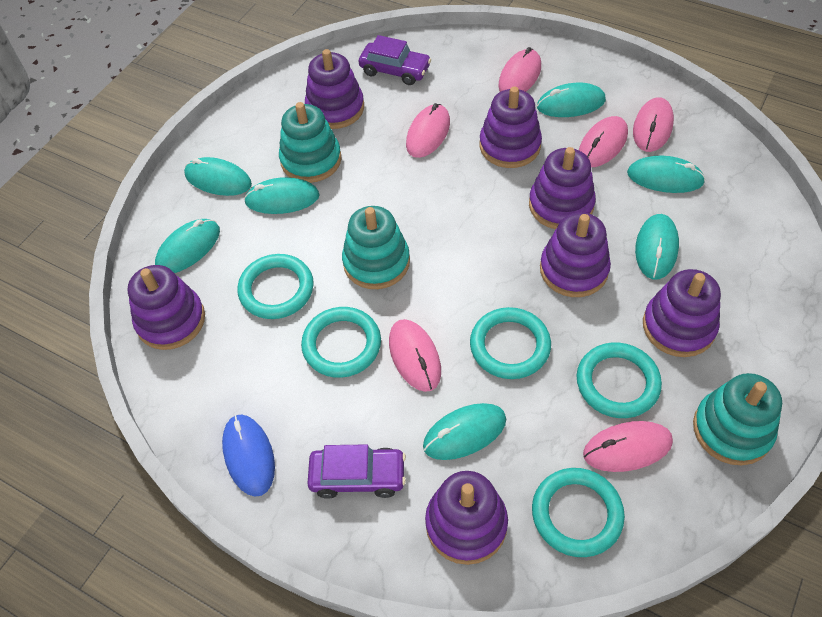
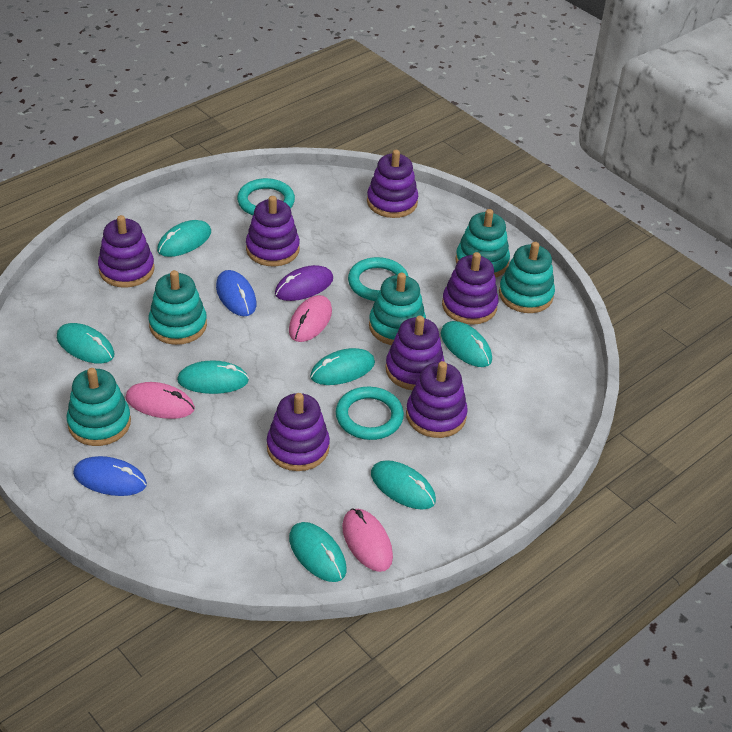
blue mouse: 1 -> 2
pink mouse: 6 -> 3
purple car: 2 -> 0
purple mouse: 0 -> 1
turquoise ring: 5 -> 3
turquoise stacking toy: 3 -> 5

